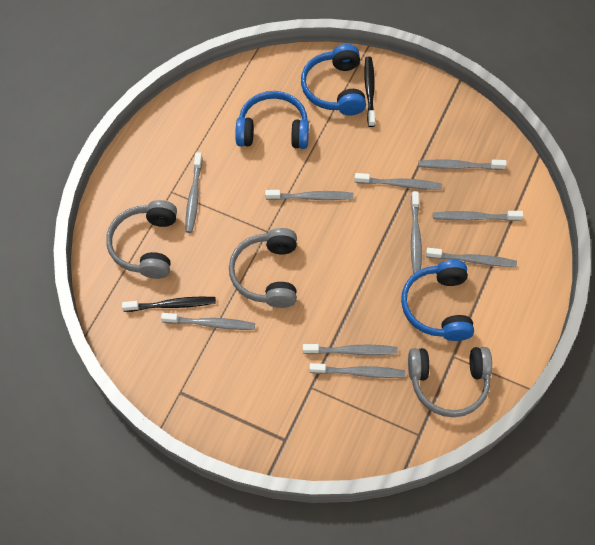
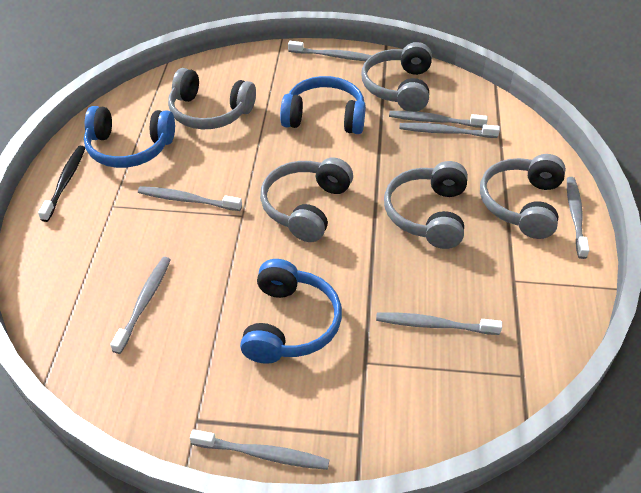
black toothbrush: 2 -> 1
grey headphones: 3 -> 5
grey toothbrush: 10 -> 8

